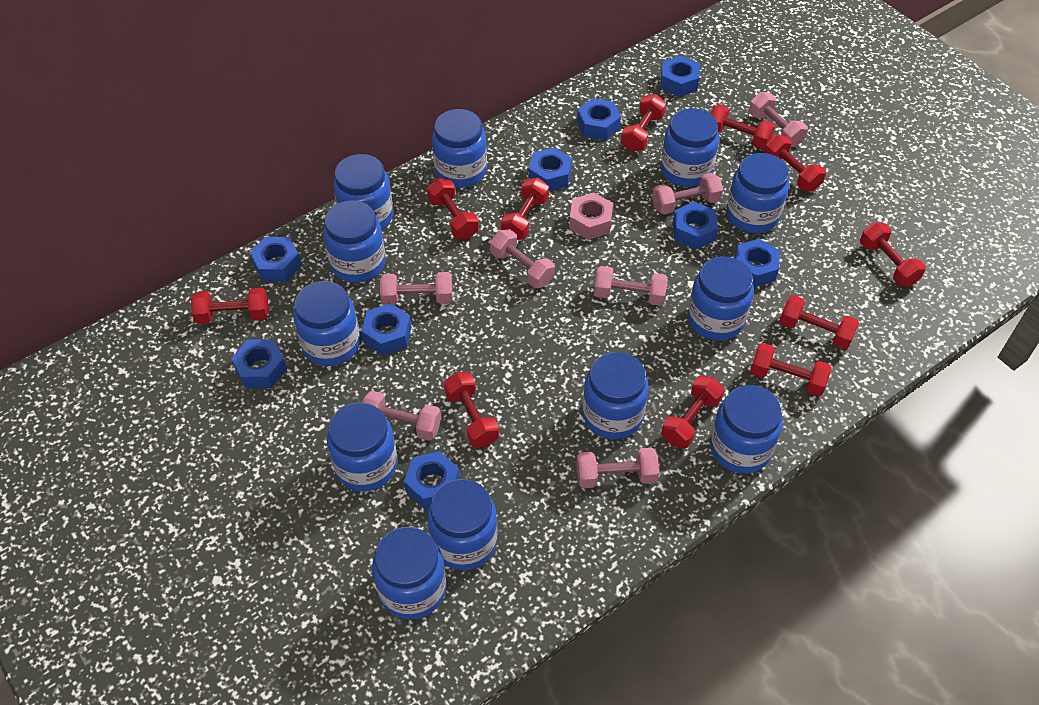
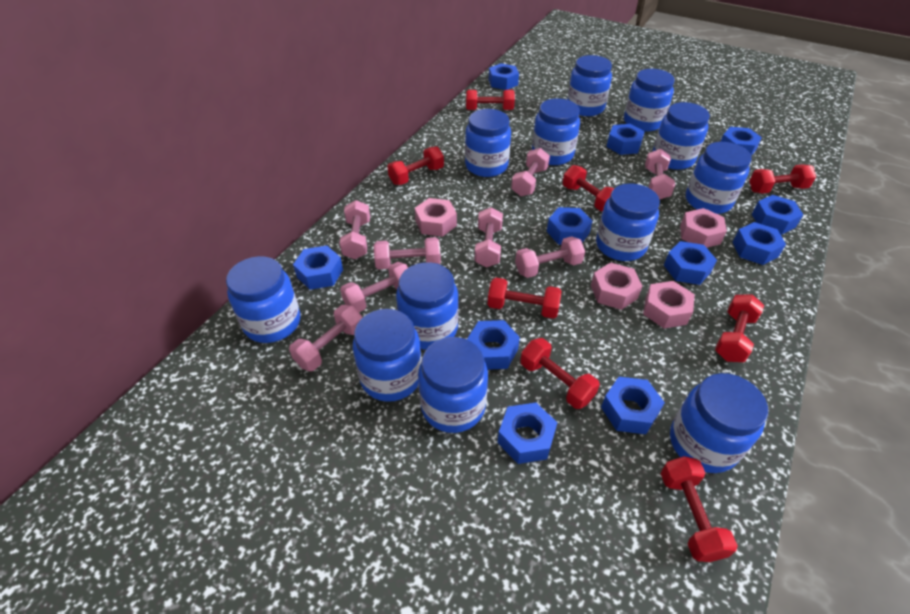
blue nut: 9 -> 11
pink dumbbell: 7 -> 8
pink nut: 1 -> 4
red dumbbell: 11 -> 8

